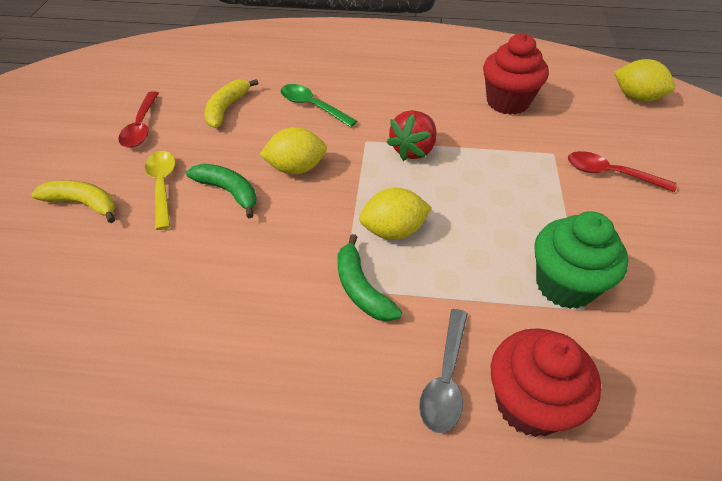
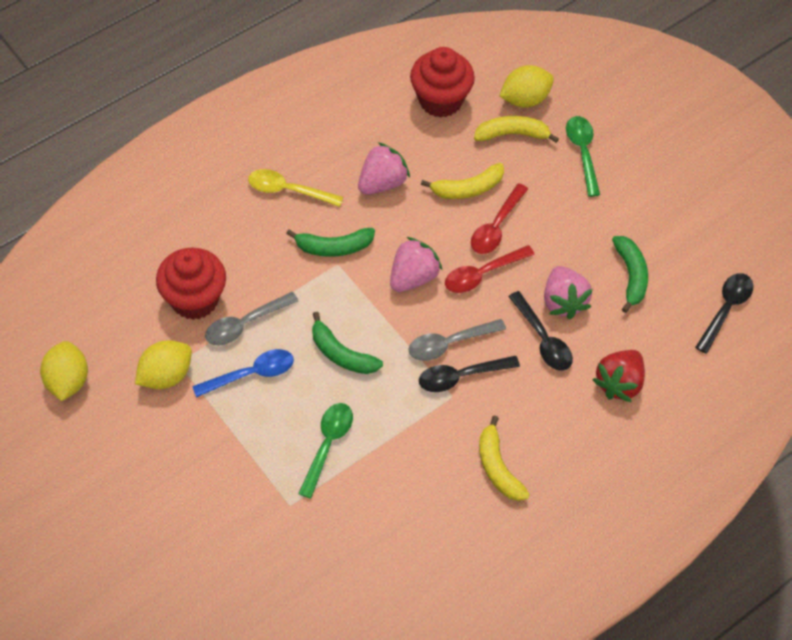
black spoon: 0 -> 3
blue spoon: 0 -> 1
green banana: 2 -> 3
green cupcake: 1 -> 0
green spoon: 1 -> 2
grey spoon: 1 -> 2
pink strawberry: 0 -> 3
yellow banana: 2 -> 3

